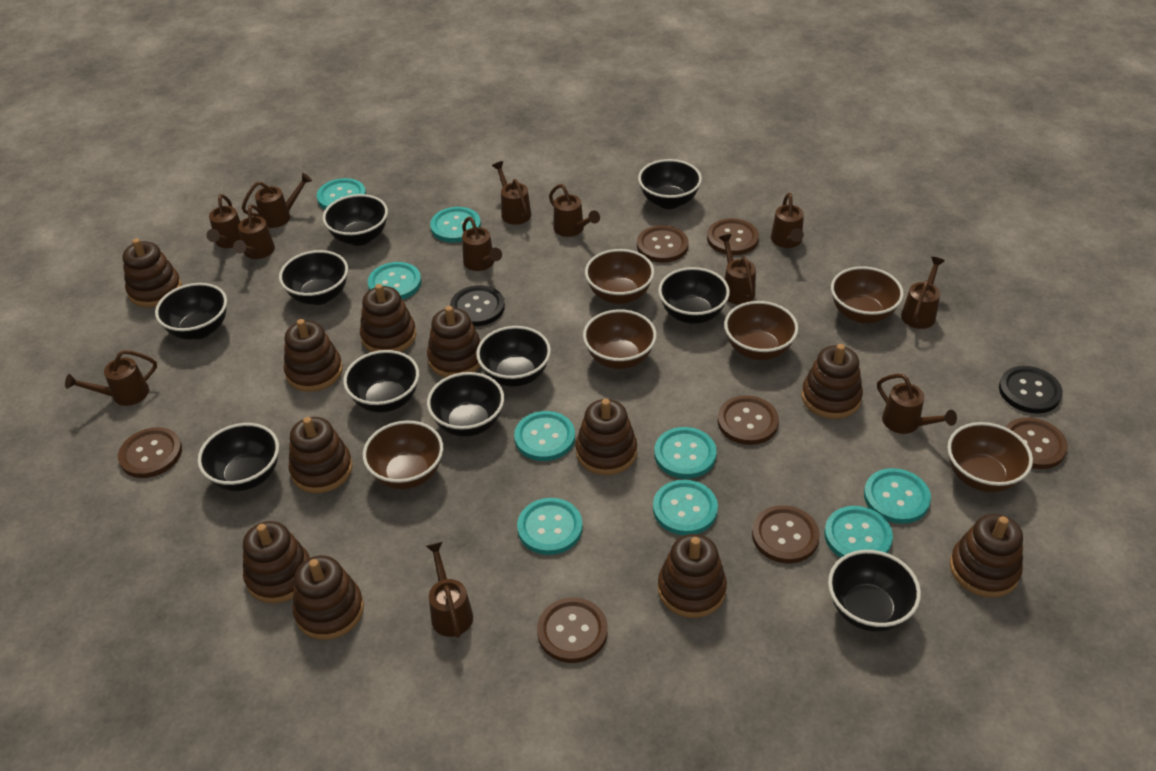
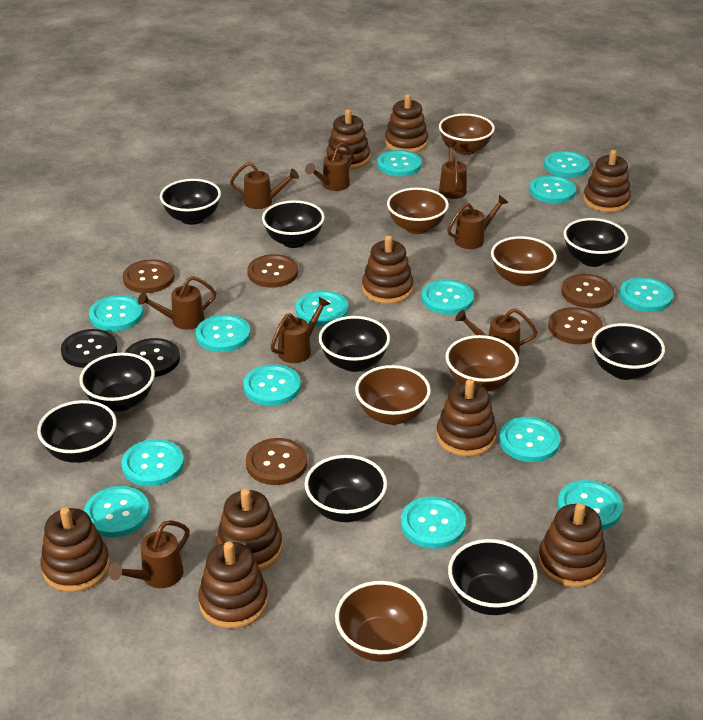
black bowl: 10 -> 9
brown button: 7 -> 5
brown stacking toy: 11 -> 9
brown watering can: 12 -> 8
turquoise button: 9 -> 14

